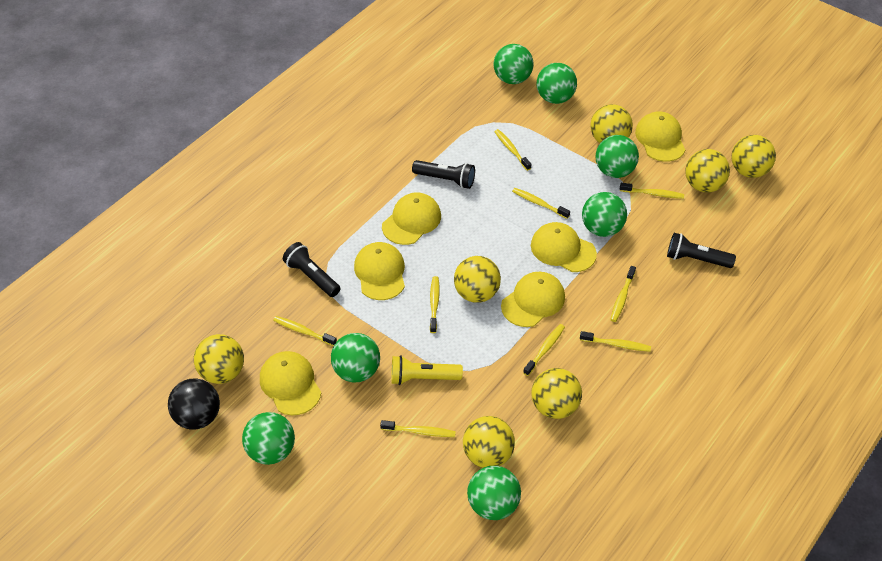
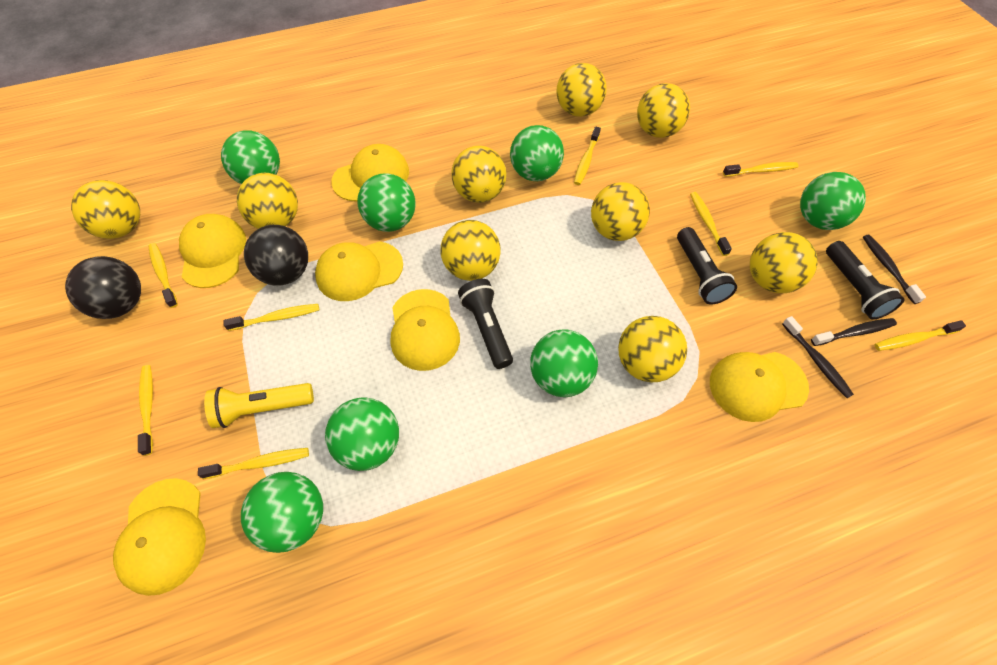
black ball: 1 -> 2
black toothbrush: 0 -> 3
yellow ball: 7 -> 9
yellow toothbrush: 9 -> 8

